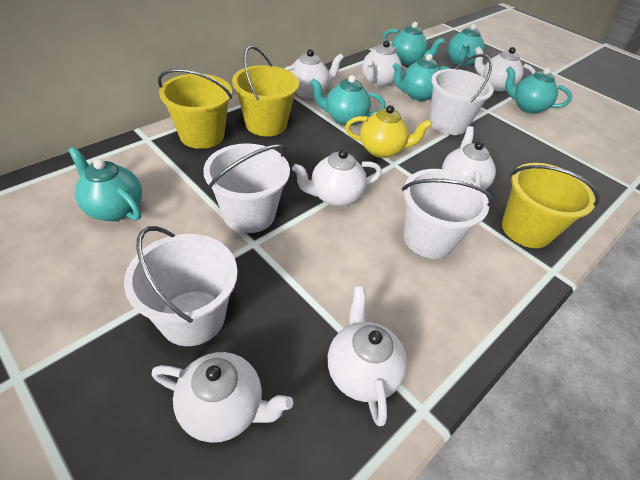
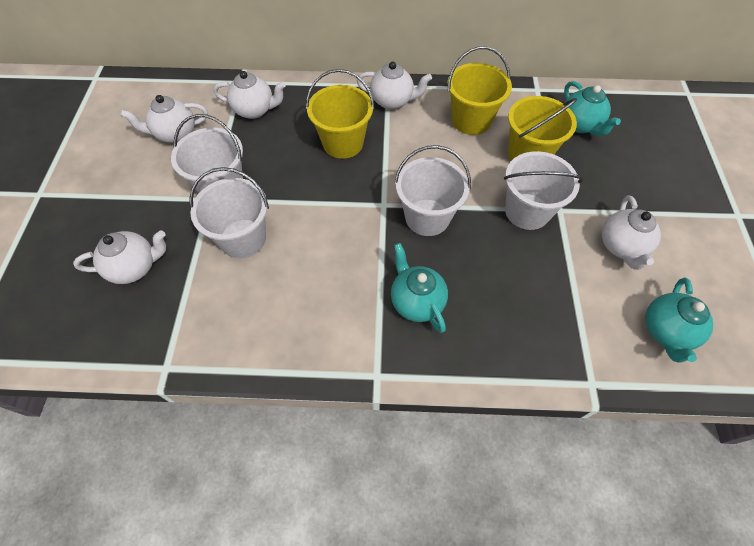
turquoise teapot: 6 -> 3
white teapot: 7 -> 5
yellow teapot: 1 -> 0

